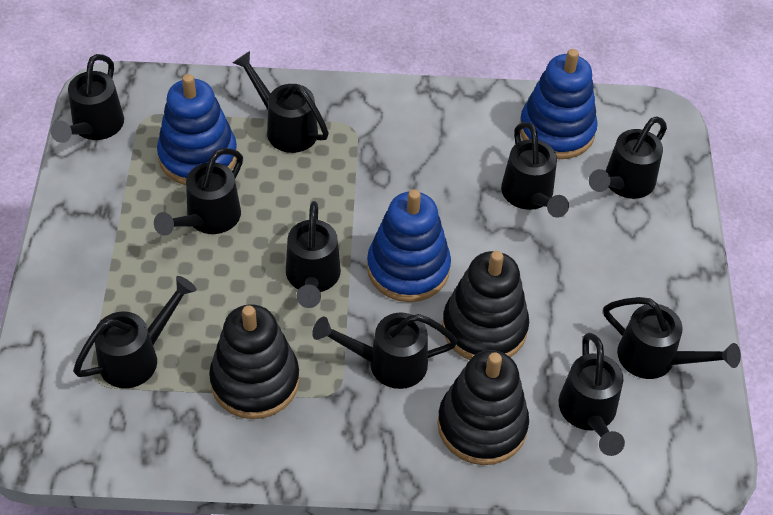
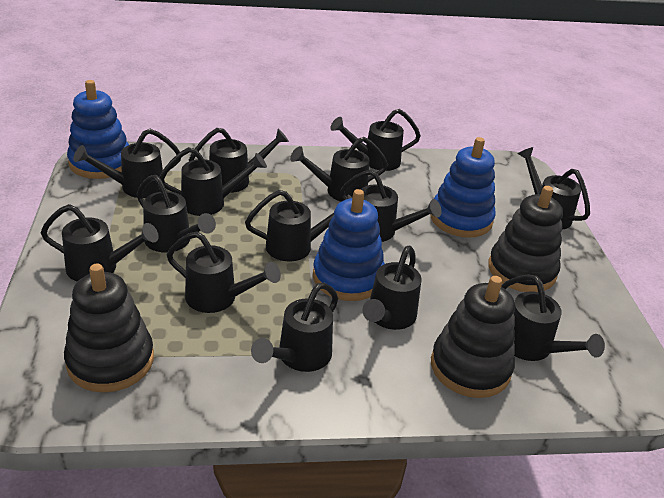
black watering can: 10 -> 14

